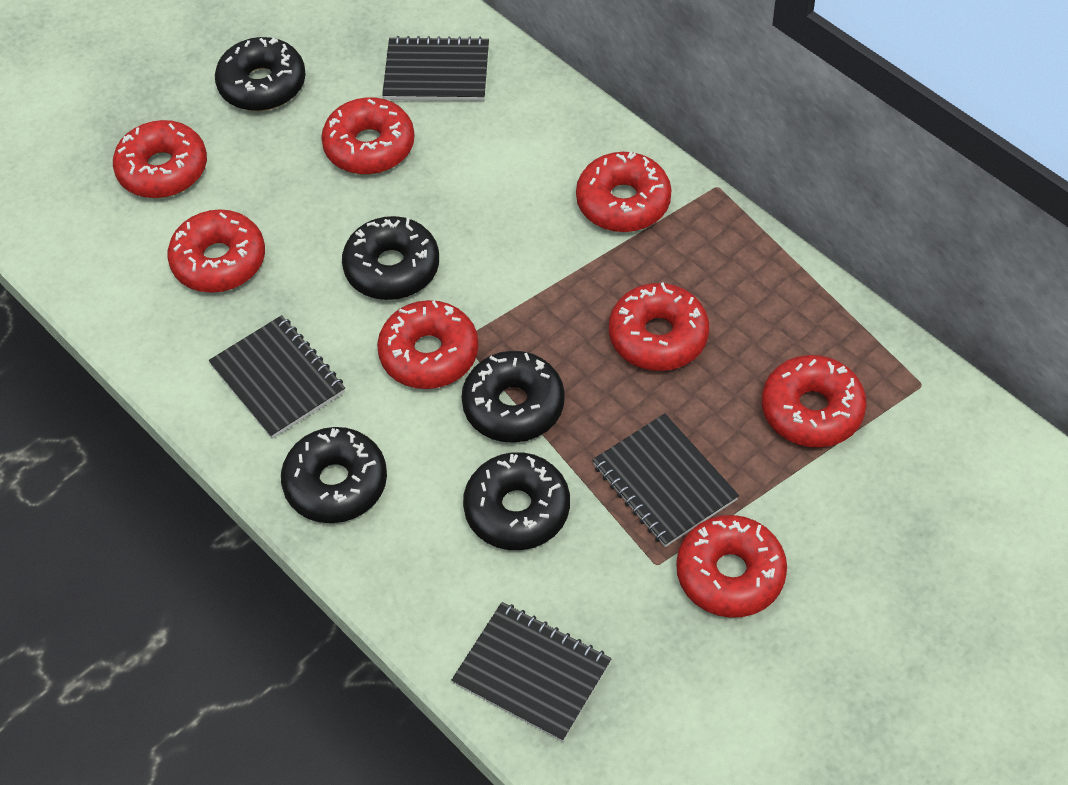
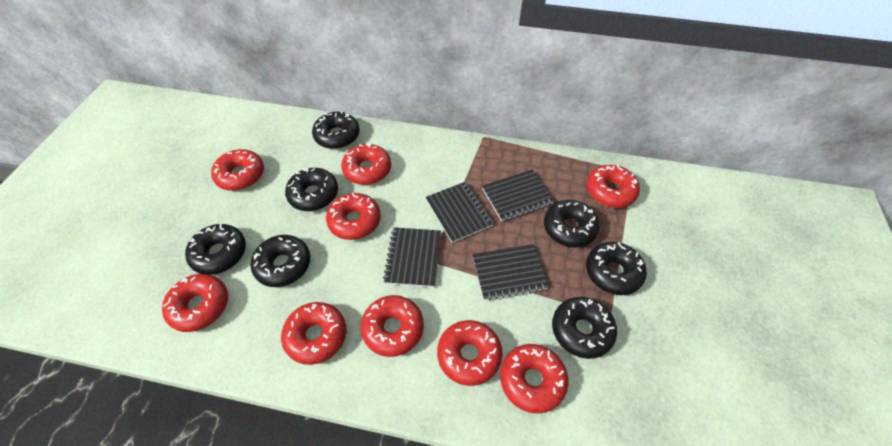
black donut: 5 -> 7
red donut: 8 -> 9

